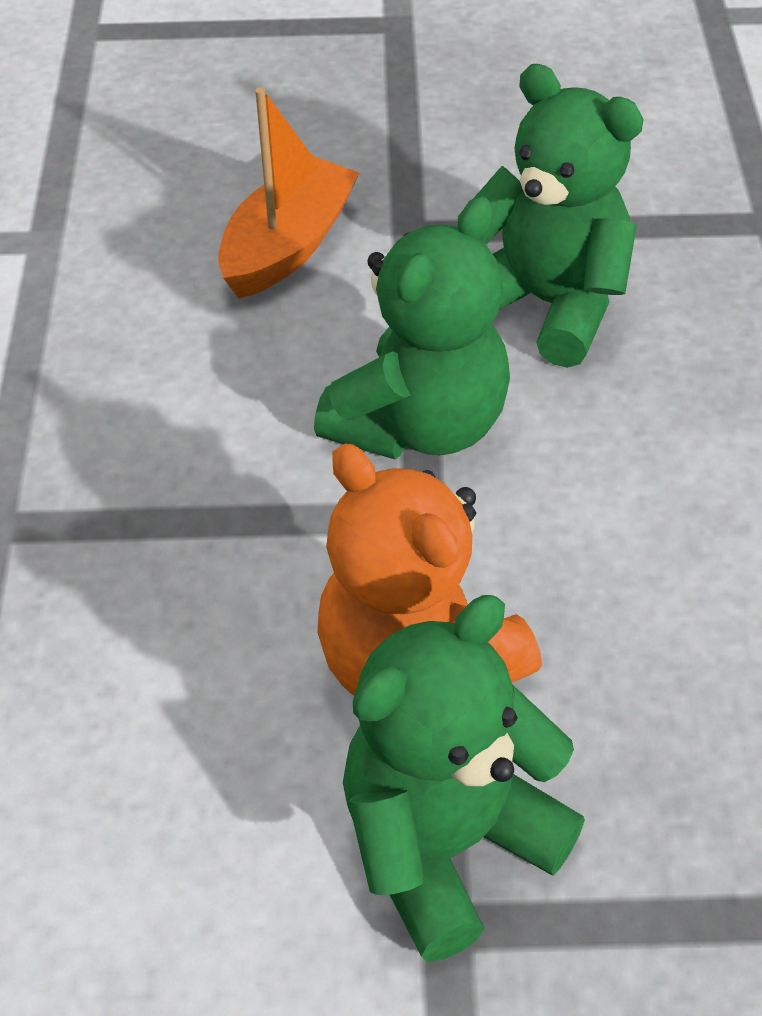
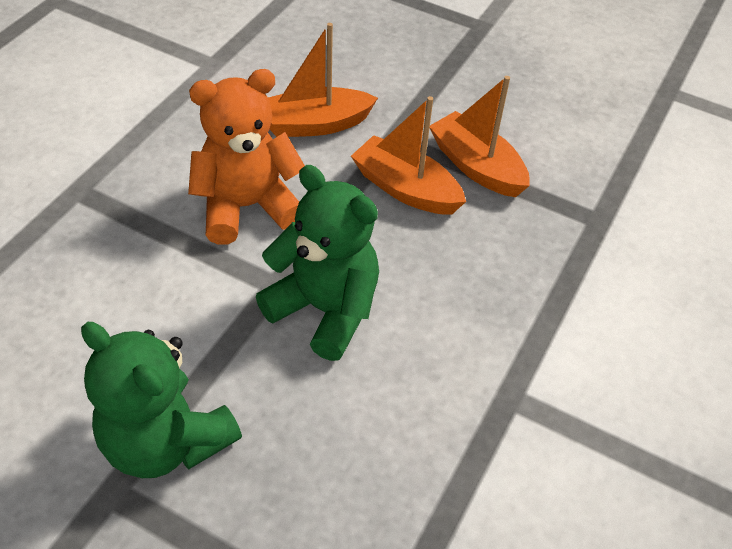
green teddy bear: 3 -> 2
orange boat: 1 -> 3

